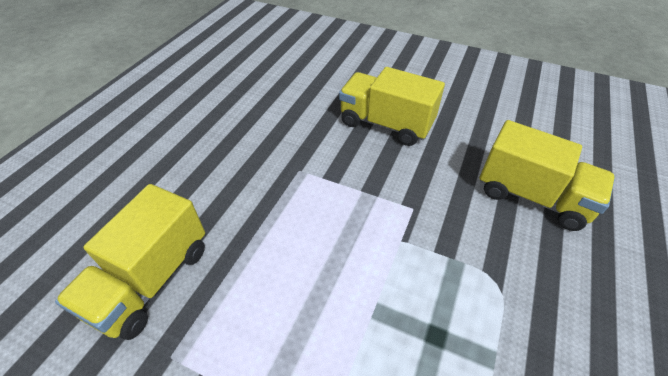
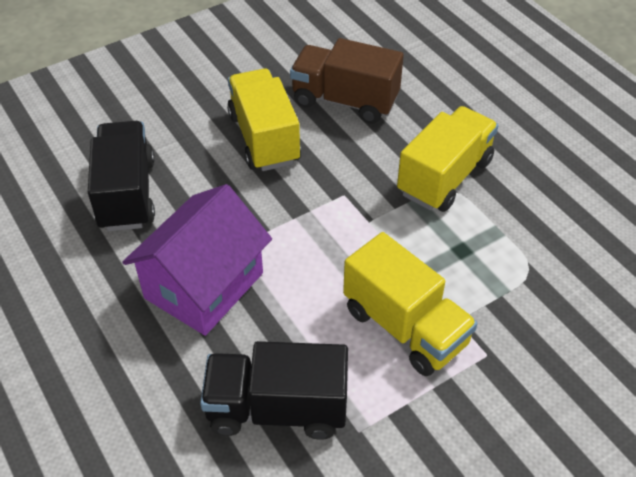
black truck: 0 -> 2
brown truck: 0 -> 1
purple house: 0 -> 1

